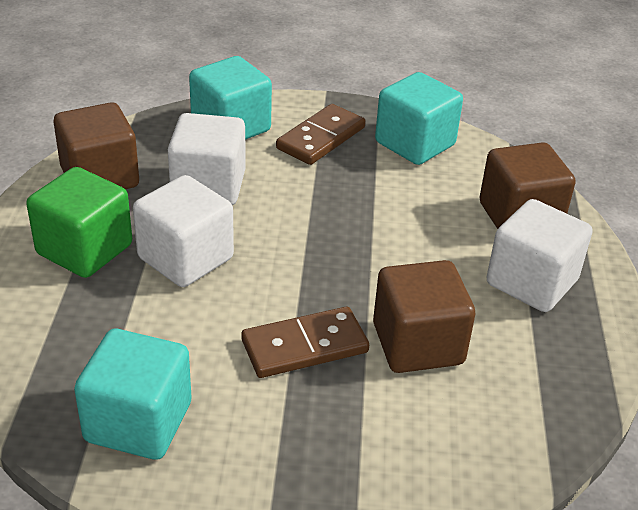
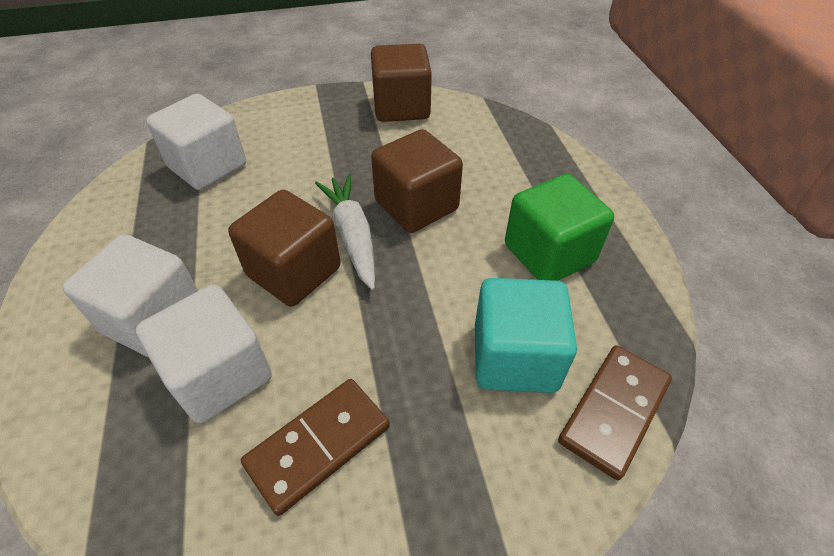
turquoise cube: 3 -> 1
white carrot: 0 -> 1

